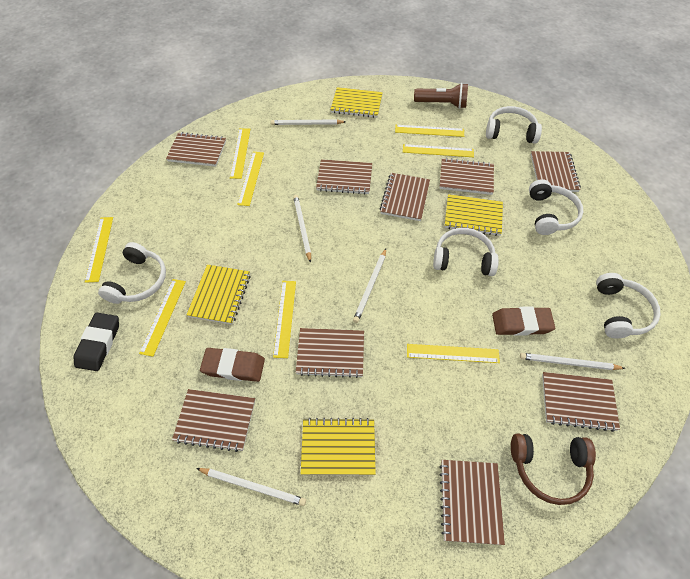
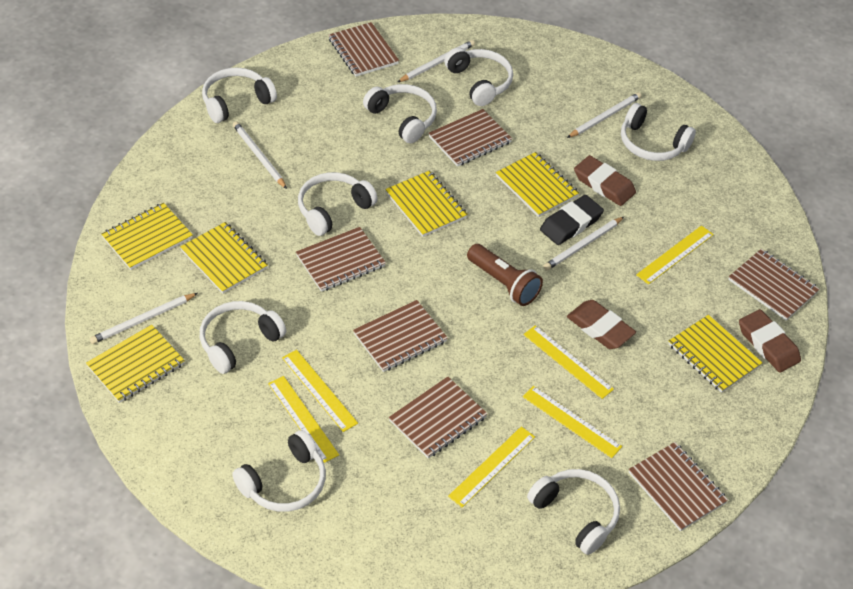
brown eraser: 2 -> 3
brown headphones: 1 -> 0
brown notebook: 9 -> 7
white headphones: 5 -> 8
yellow notebook: 4 -> 6
yellow ruler: 8 -> 6

